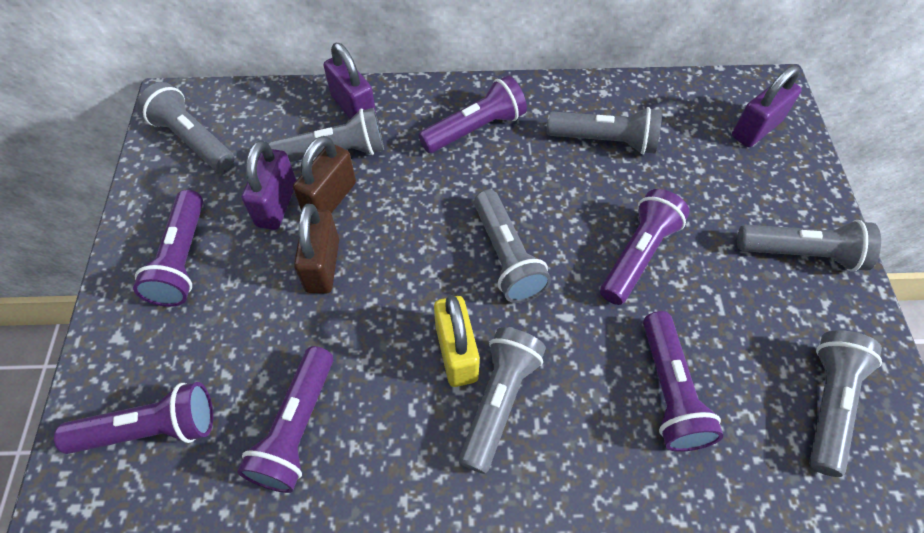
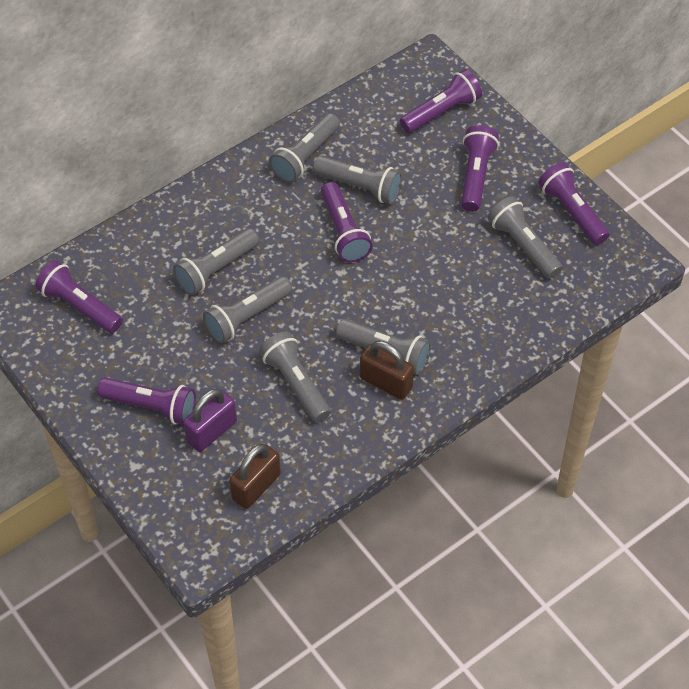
purple padlock: 3 -> 1
yellow padlock: 1 -> 0

